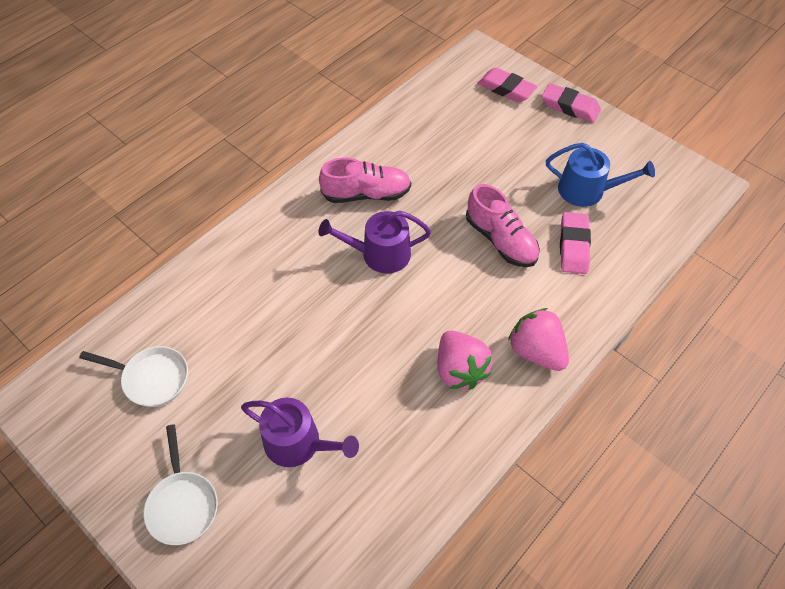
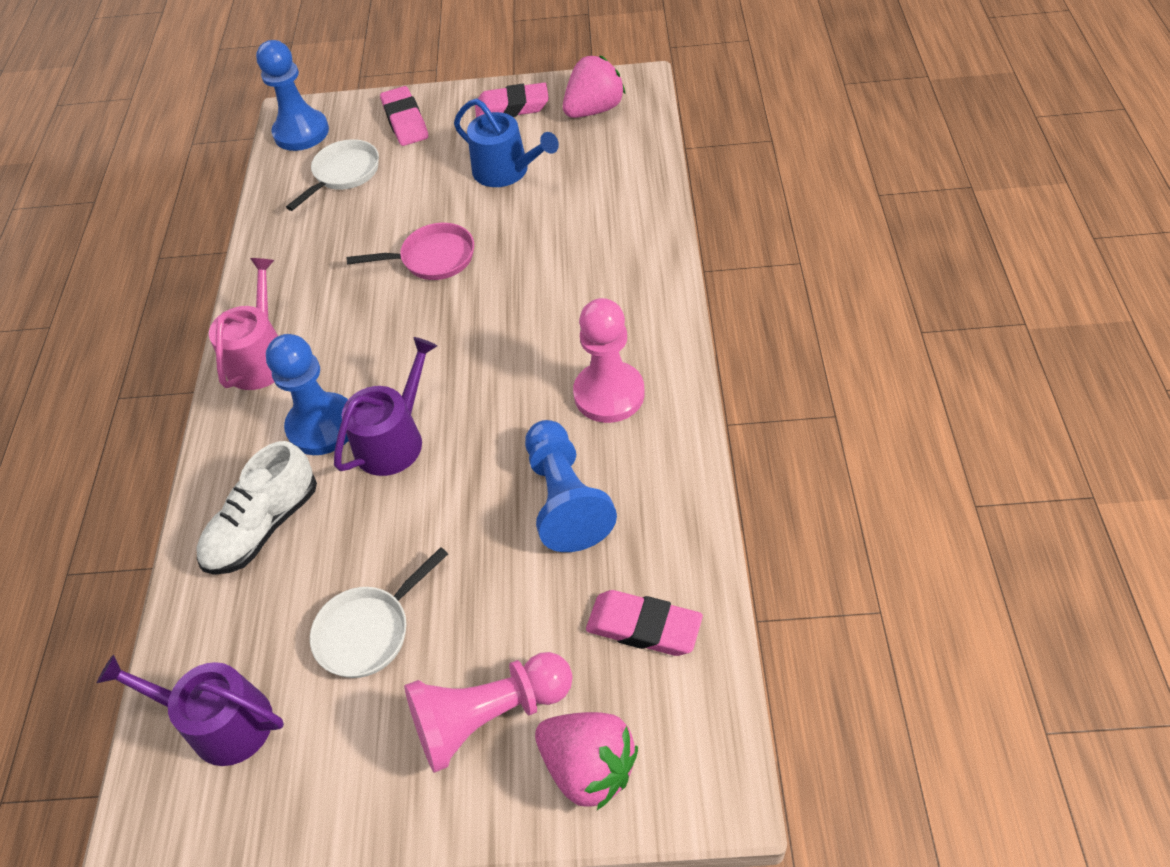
blue pawn: 0 -> 3
pink pan: 0 -> 1
pink pawn: 0 -> 2
pink shoe: 2 -> 0
pink watering can: 0 -> 1
white shoe: 0 -> 1

